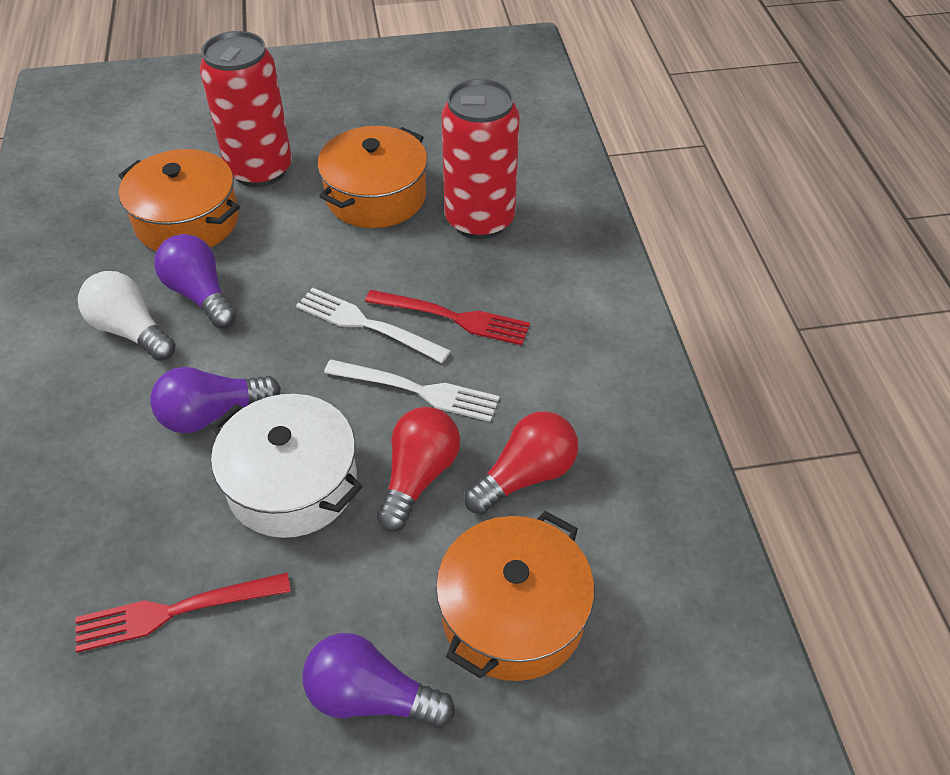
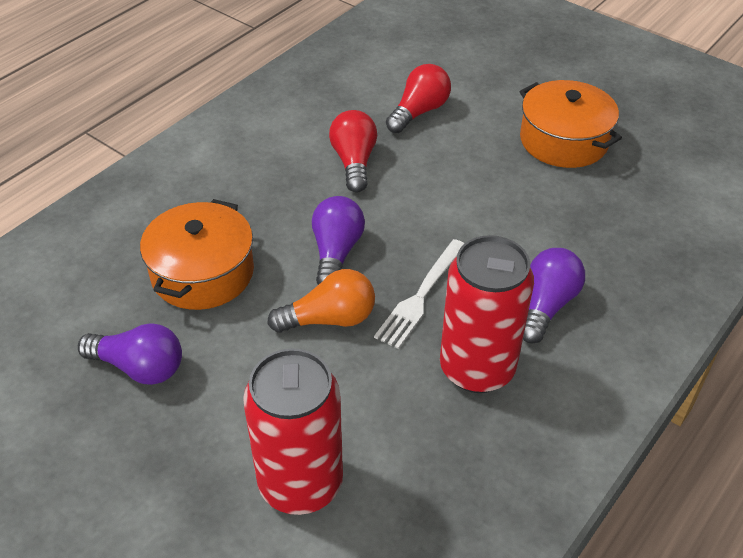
orange light bulb: 0 -> 1
orange pot: 3 -> 2
red fork: 2 -> 0
white fork: 2 -> 1
white light bulb: 1 -> 0
white pot: 1 -> 0

